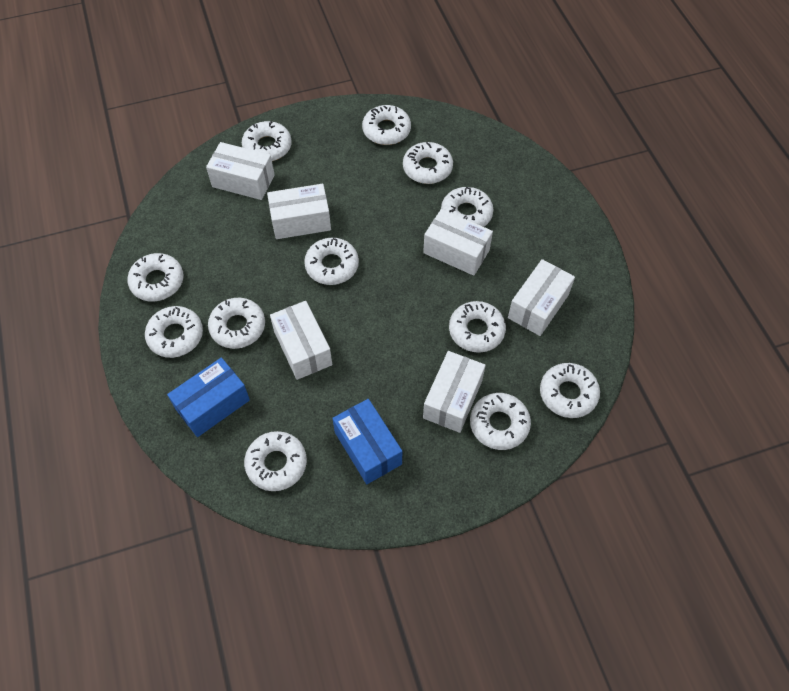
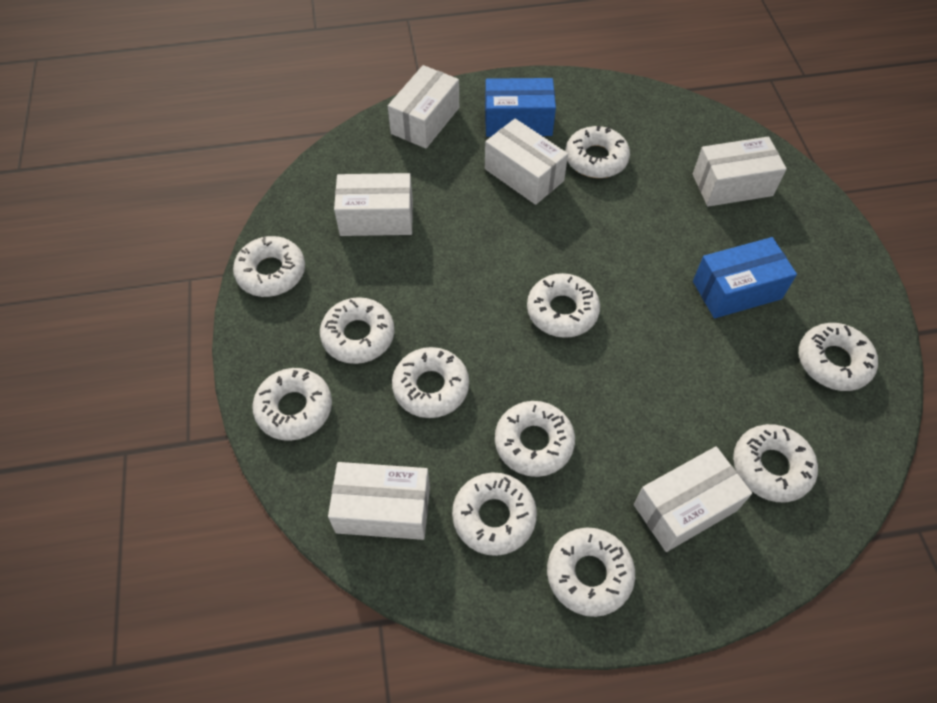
white donut: 12 -> 11

